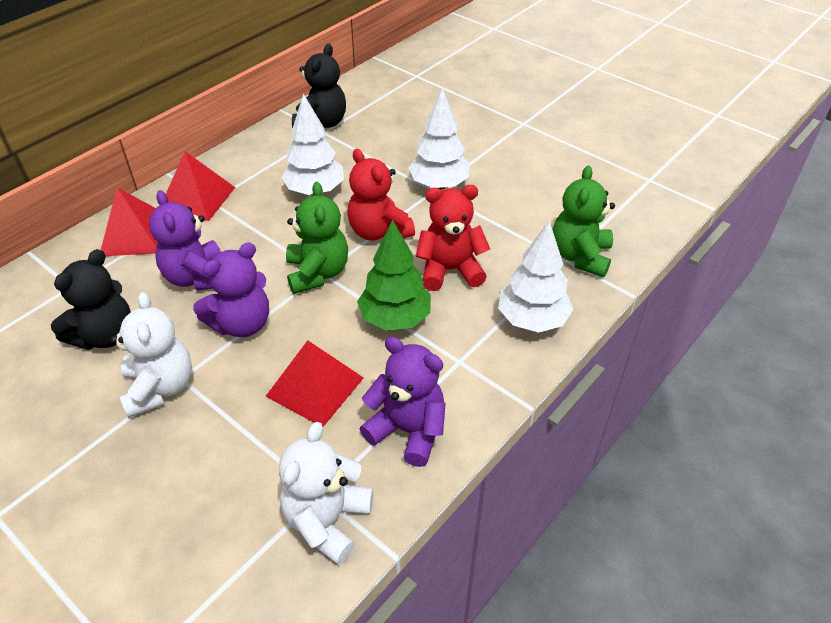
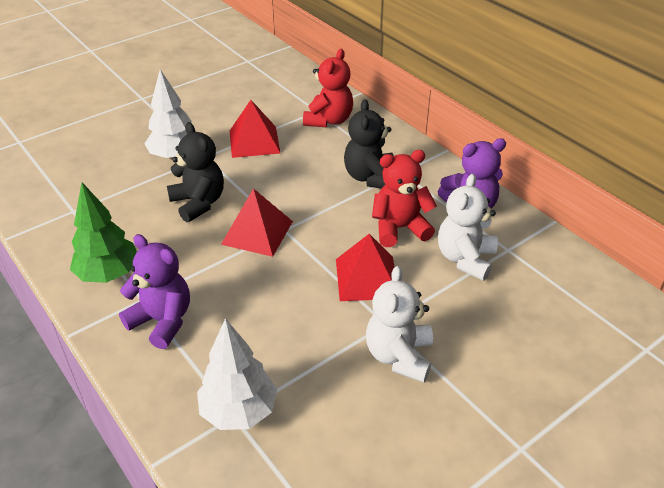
green teddy bear: 2 -> 0
purple teddy bear: 3 -> 2
white tree: 3 -> 2

